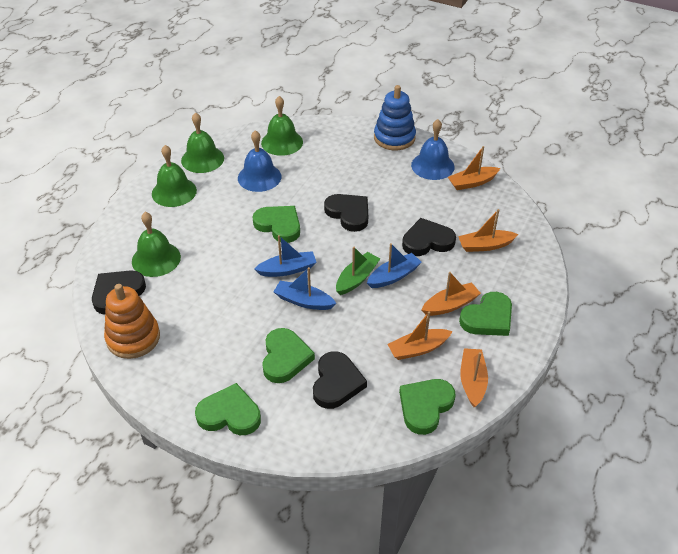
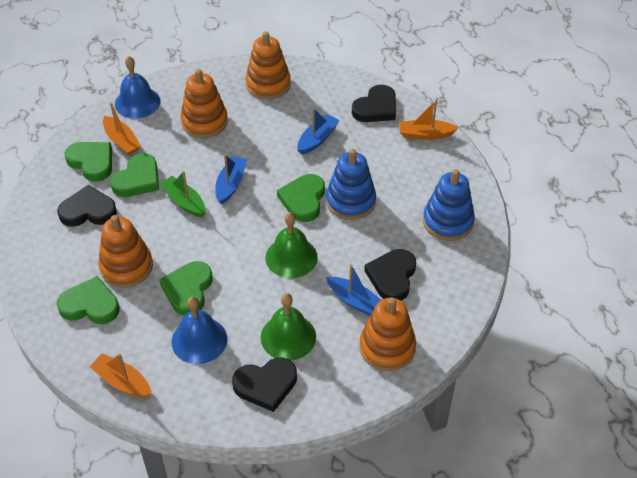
blue stacking toy: 1 -> 2
green bell: 4 -> 2
orange boat: 5 -> 3
orange stacking toy: 1 -> 4

